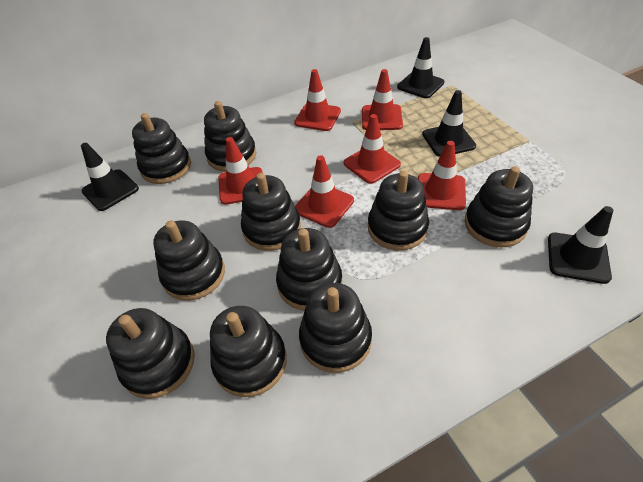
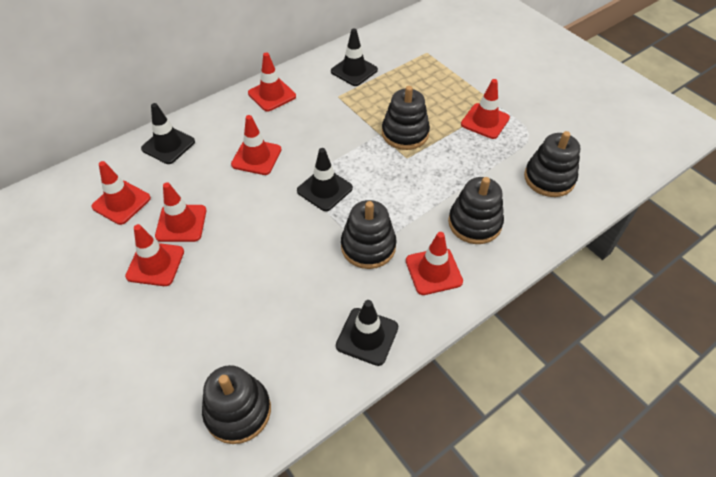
black stacking toy: 10 -> 5
red traffic cone: 6 -> 7

